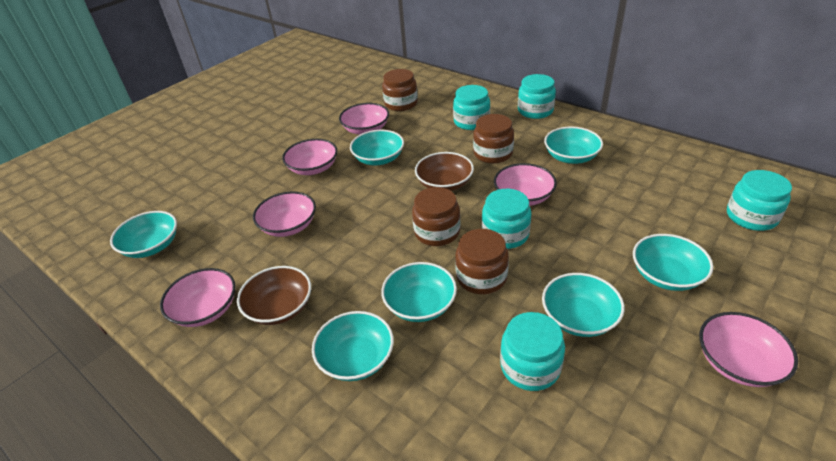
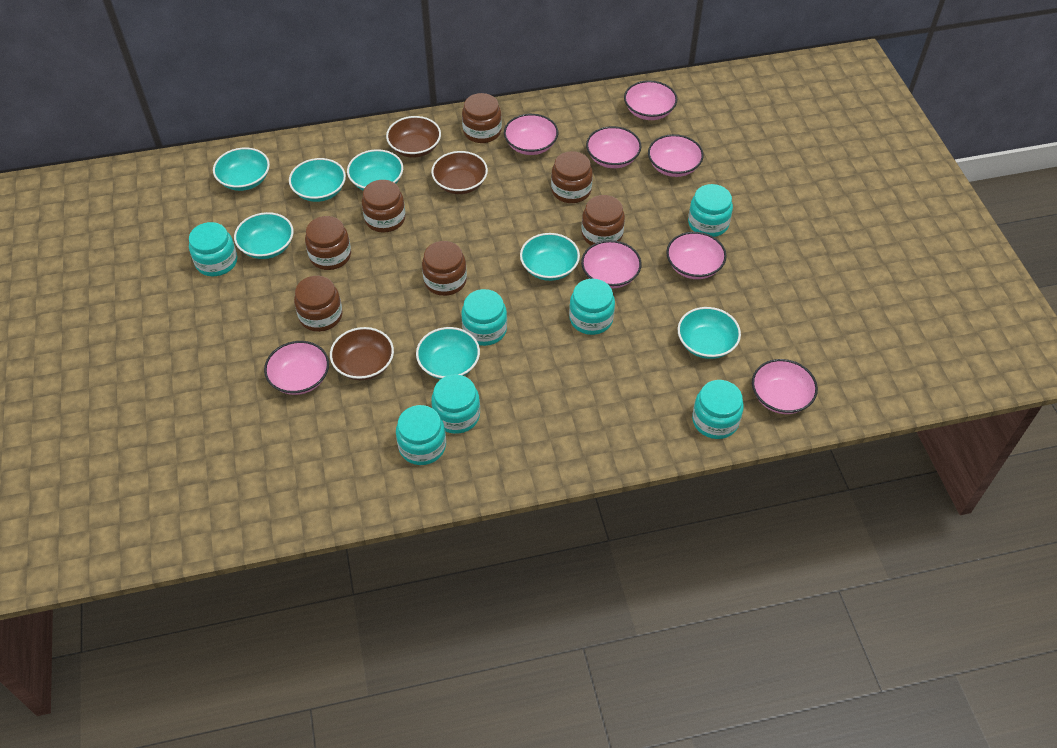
brown bowl: 2 -> 3
brown jar: 4 -> 7
pink bowl: 6 -> 8
turquoise jar: 5 -> 7

